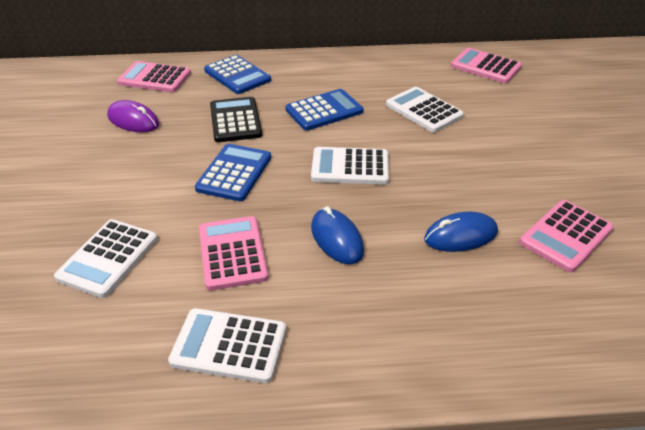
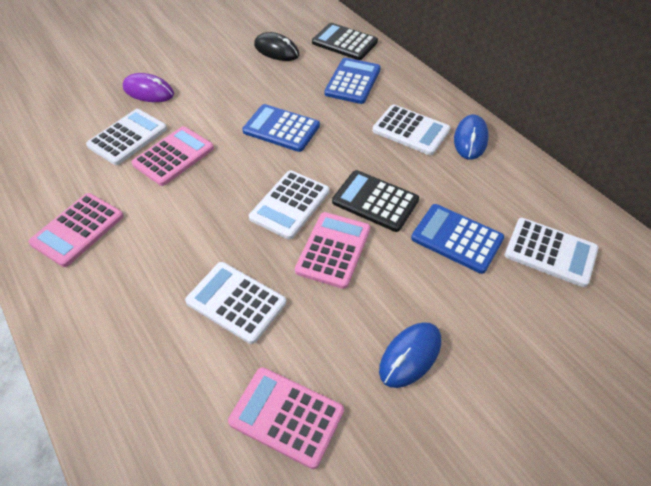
black calculator: 1 -> 2
black mouse: 0 -> 1
white calculator: 4 -> 5

